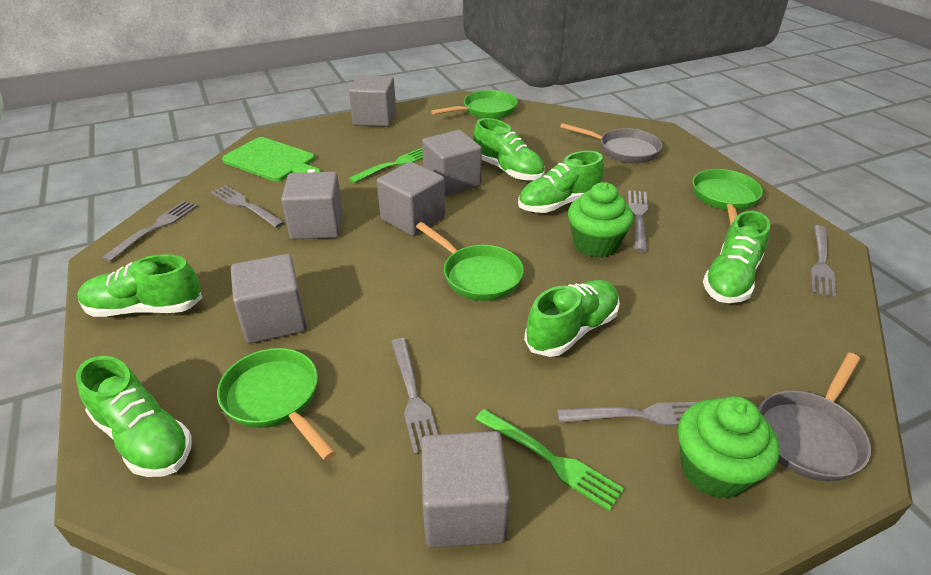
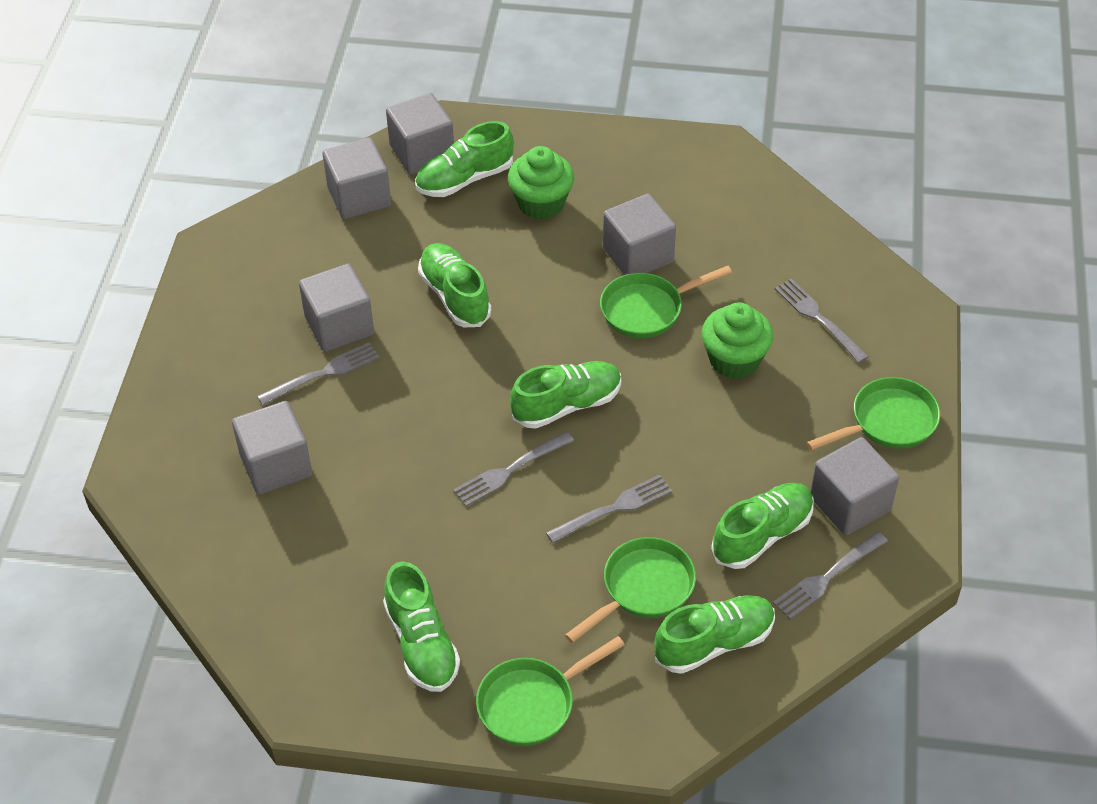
green cutting board: 1 -> 0
green fork: 2 -> 0
grey fork: 6 -> 5
grey pan: 2 -> 0

